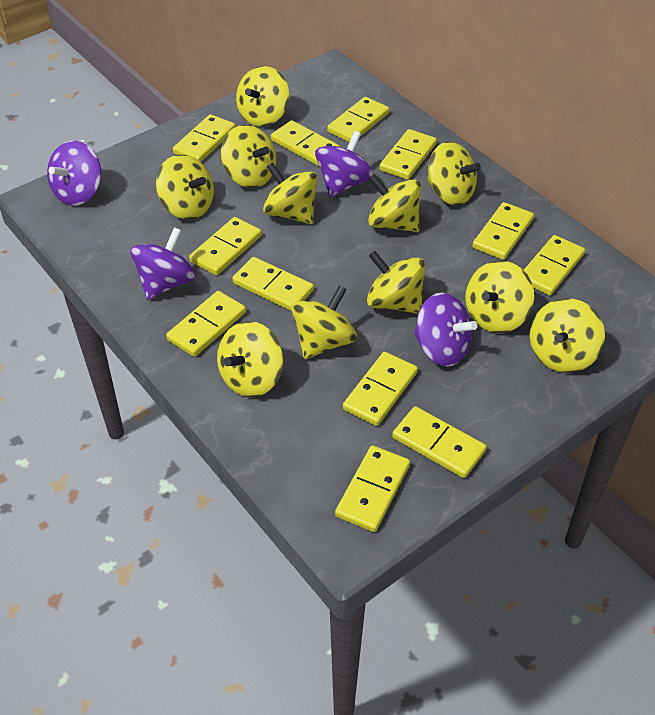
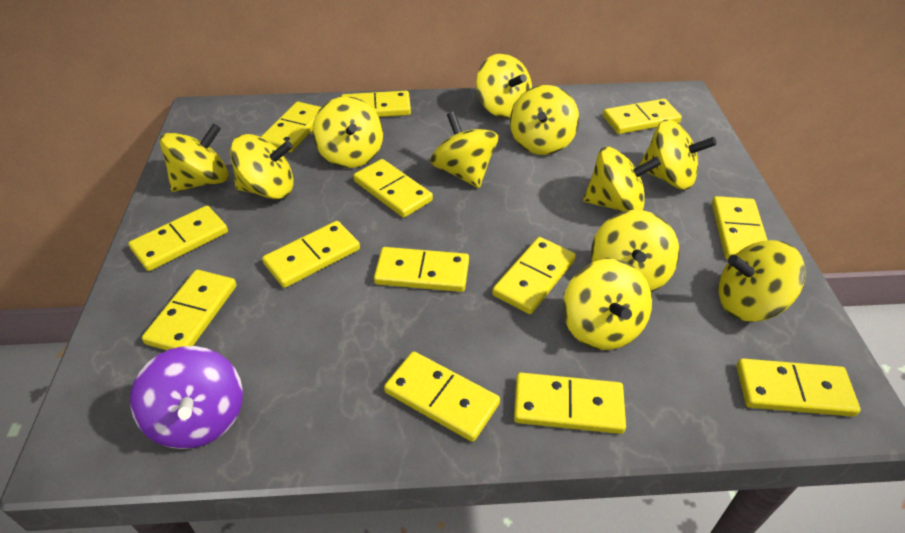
purple spinning top: 4 -> 1
yellow domino: 12 -> 13

